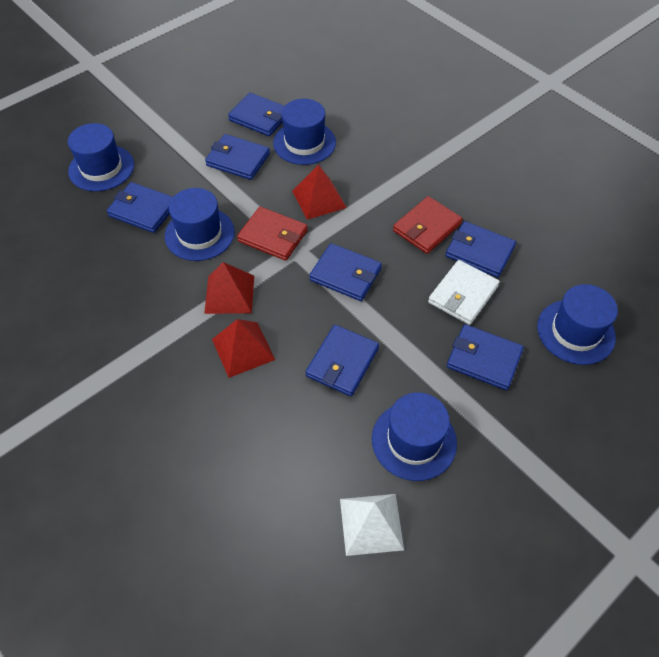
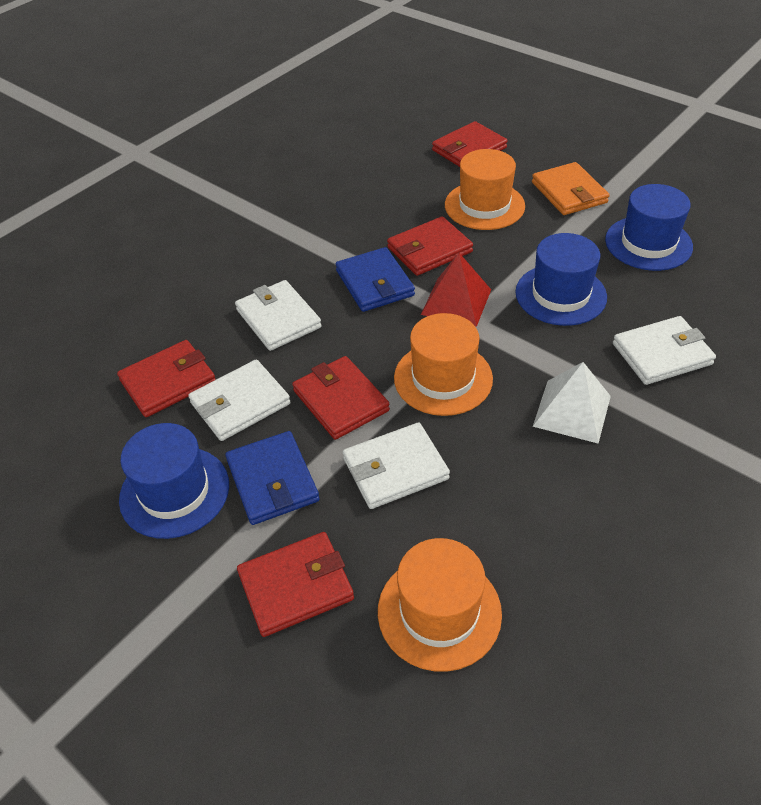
blue hat: 5 -> 3
blue wallet: 7 -> 2
orange hat: 0 -> 3
orange wallet: 0 -> 1
red pyramid: 3 -> 1
red wallet: 2 -> 5
white wallet: 1 -> 4

